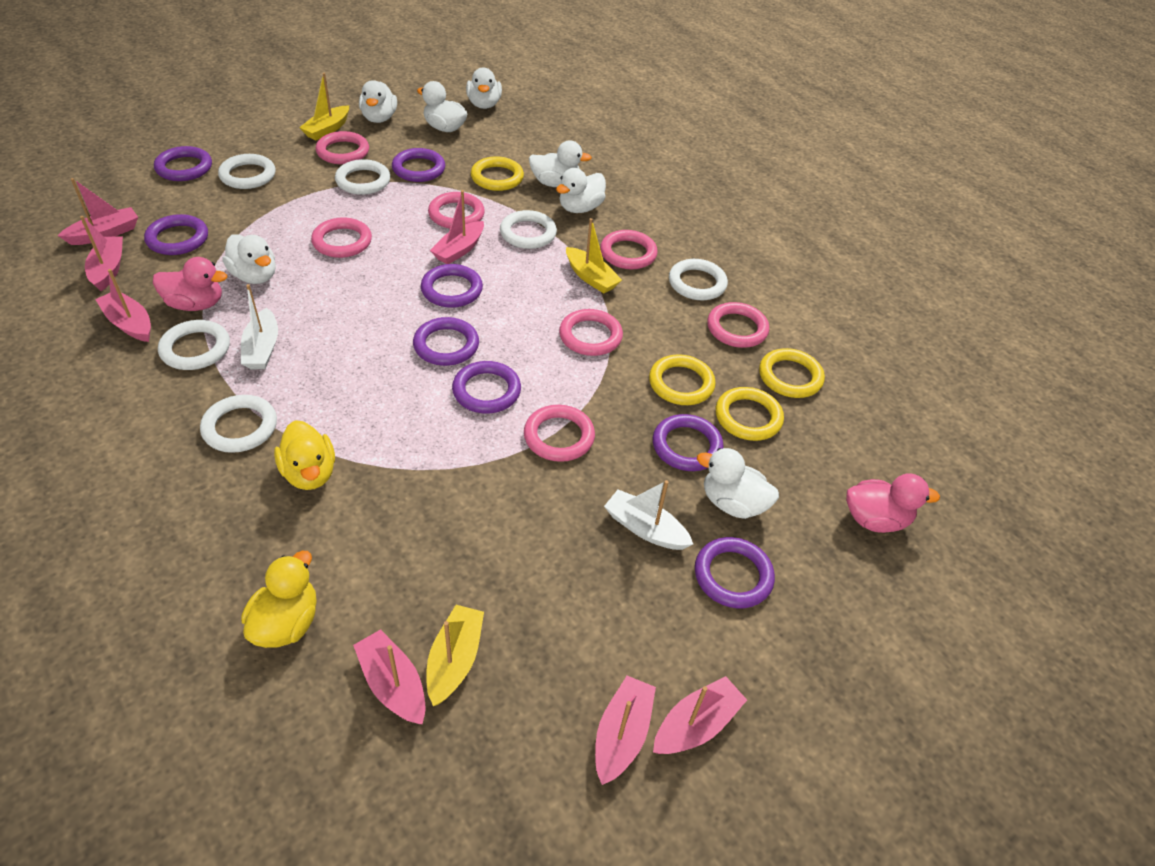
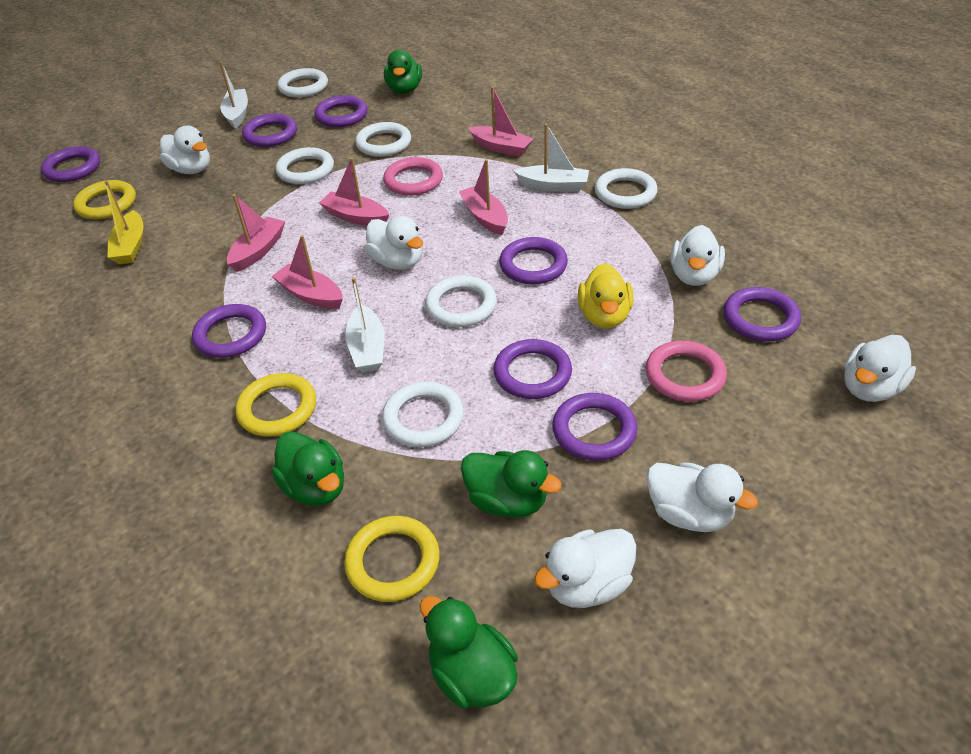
green duck: 0 -> 4
pink boat: 7 -> 5
pink duck: 2 -> 0
pink ring: 7 -> 2
white boat: 2 -> 3
white duck: 7 -> 6
yellow boat: 3 -> 1
yellow duck: 2 -> 1
yellow ring: 4 -> 3

